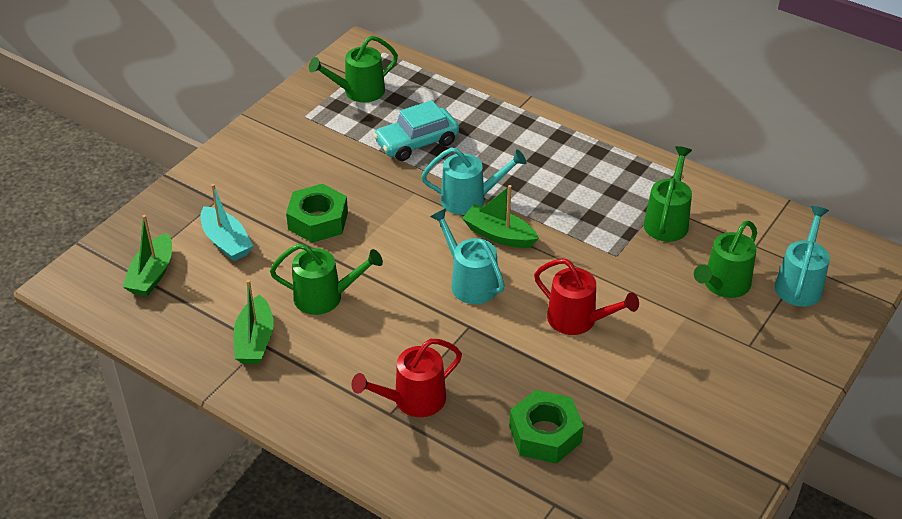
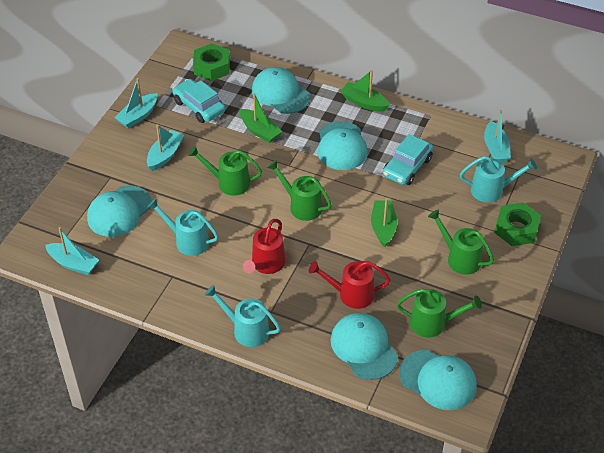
turquoise boat: 1 -> 4
turquoise cap: 0 -> 5
turquoise car: 1 -> 2

